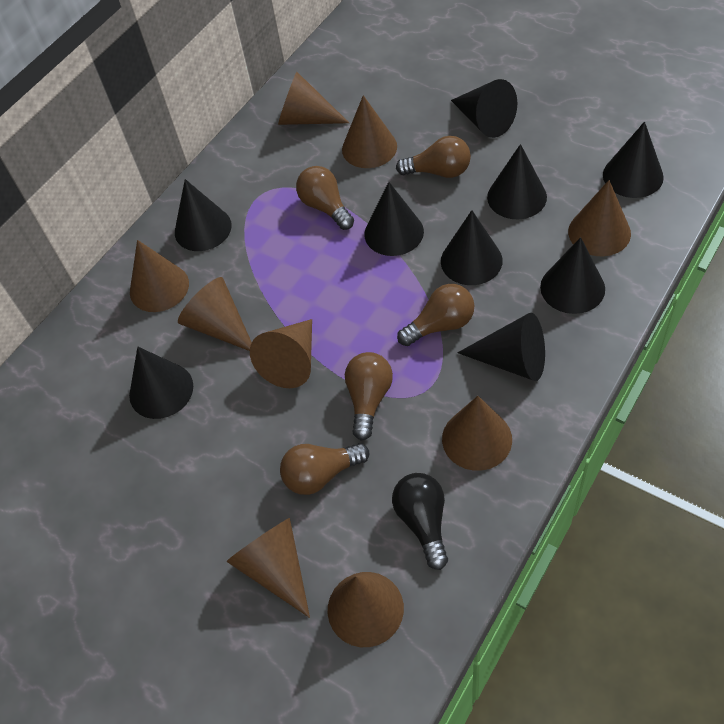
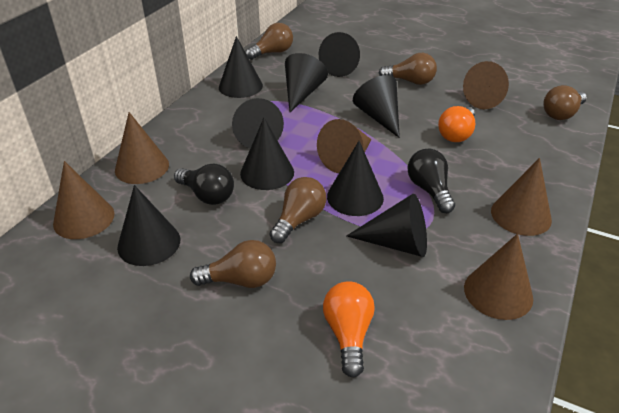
black light bulb: 1 -> 2
brown cone: 9 -> 6
orange light bulb: 0 -> 2

